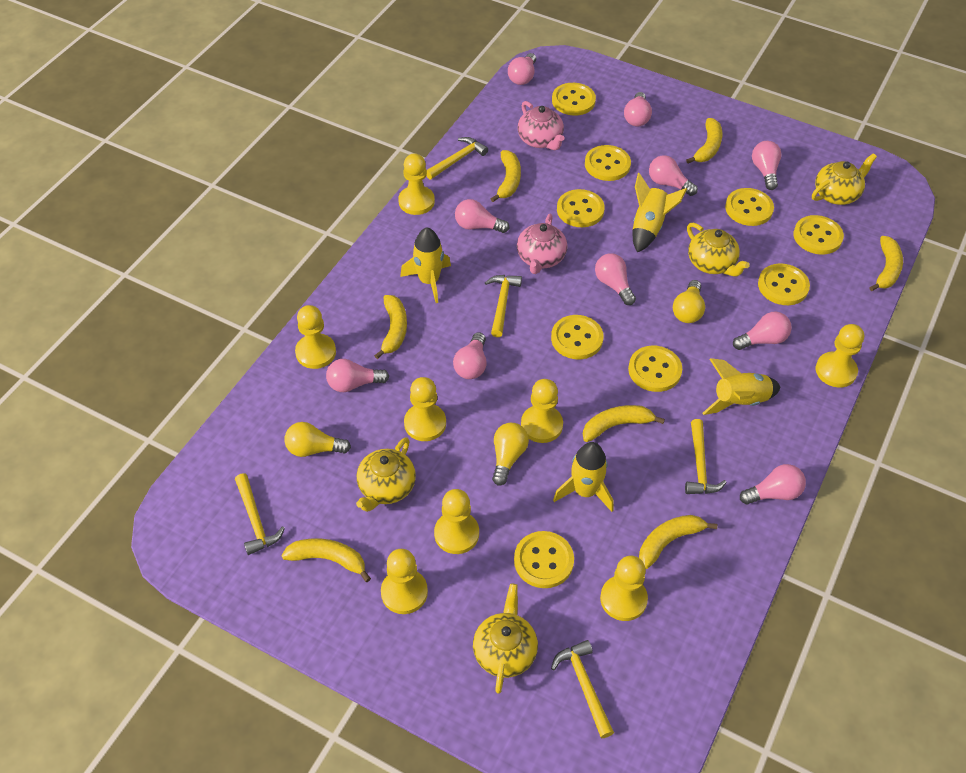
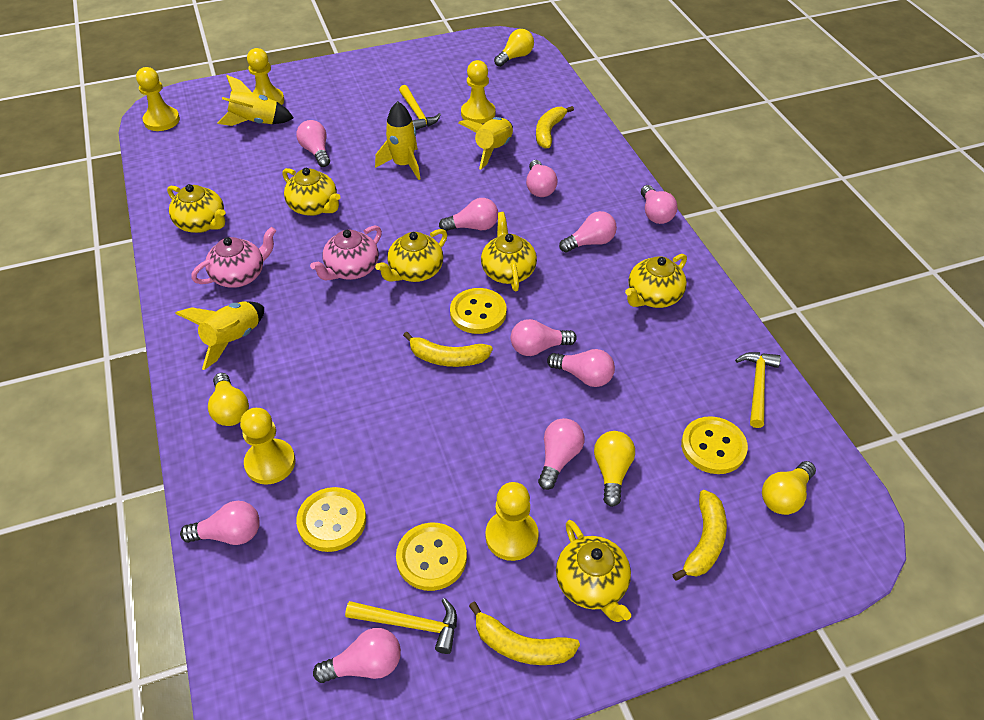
yellow banana: 7 -> 4
yellow button: 9 -> 4
yellow hammer: 5 -> 3
yellow light bulb: 3 -> 4
yellow pawn: 8 -> 5
yellow teapot: 4 -> 6

